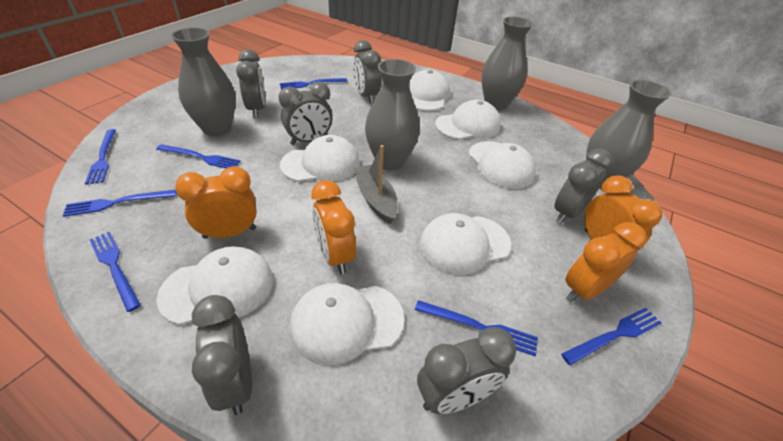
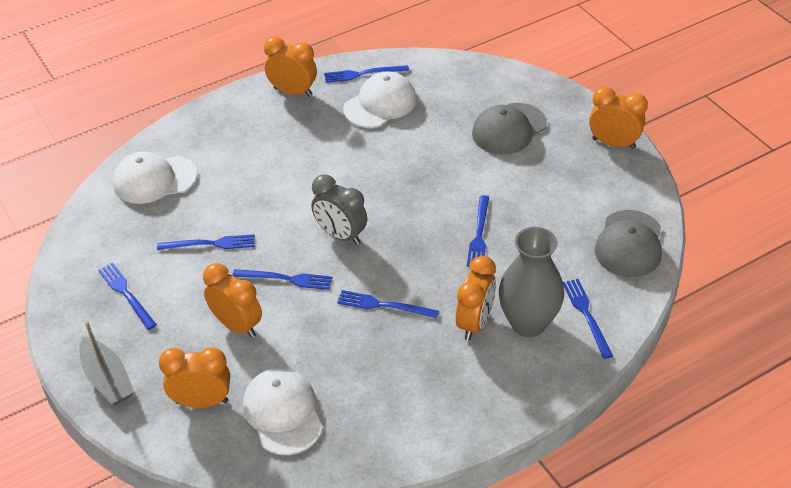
grey cap: 0 -> 2
grey clock: 6 -> 1
grey vase: 4 -> 1
orange clock: 4 -> 5
white cap: 7 -> 3

